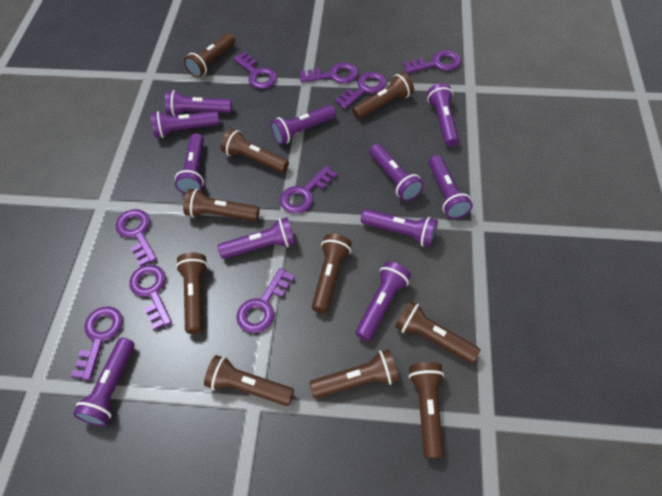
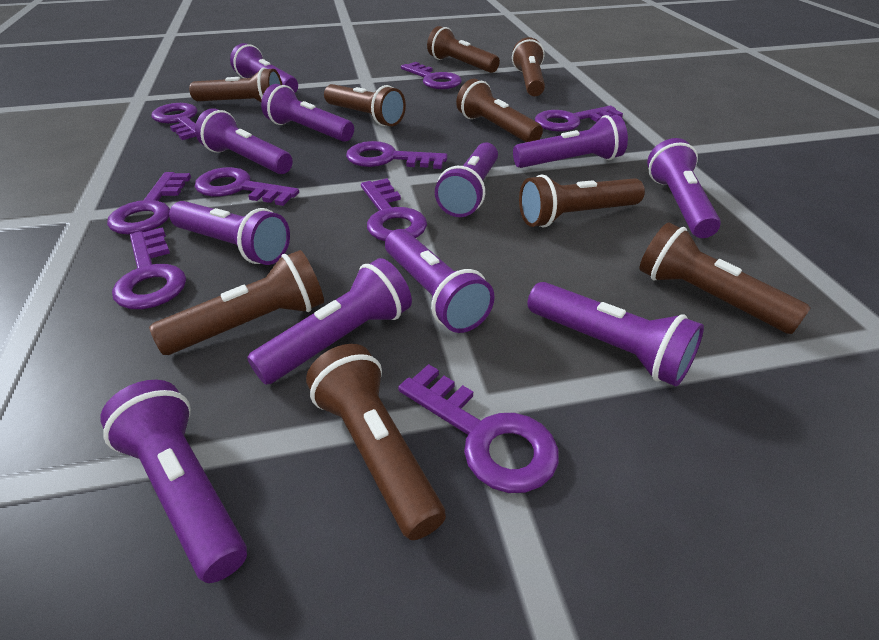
brown flashlight: 10 -> 9

